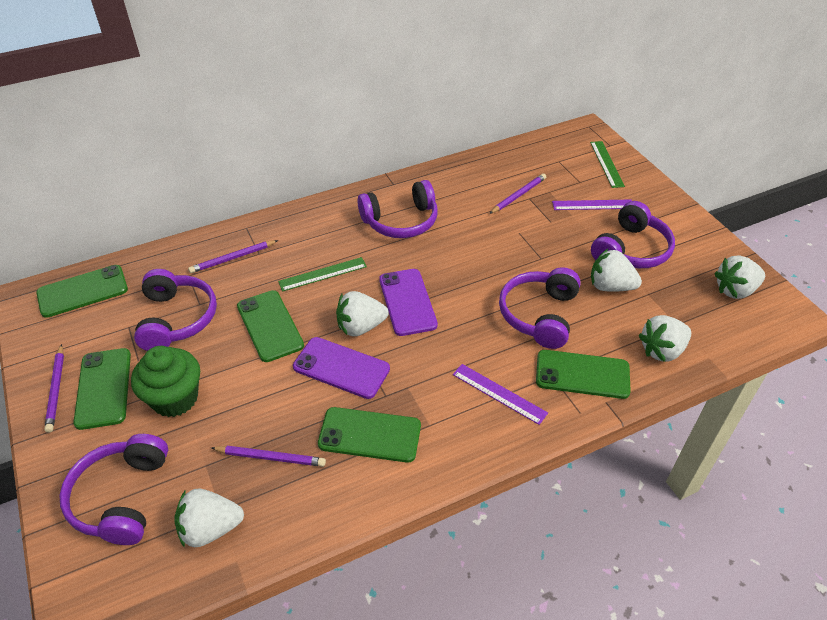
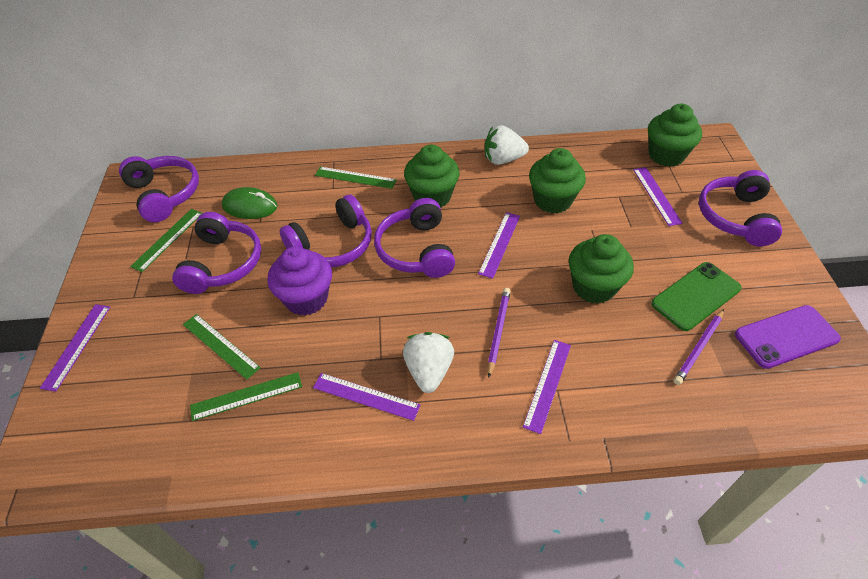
green cupcake: 1 -> 4
green mouse: 0 -> 1
green phone: 5 -> 1
green ruler: 2 -> 4
purple cupcake: 0 -> 1
purple pencil: 4 -> 2
purple phone: 2 -> 1
purple ruler: 2 -> 5
white strawberry: 5 -> 2

